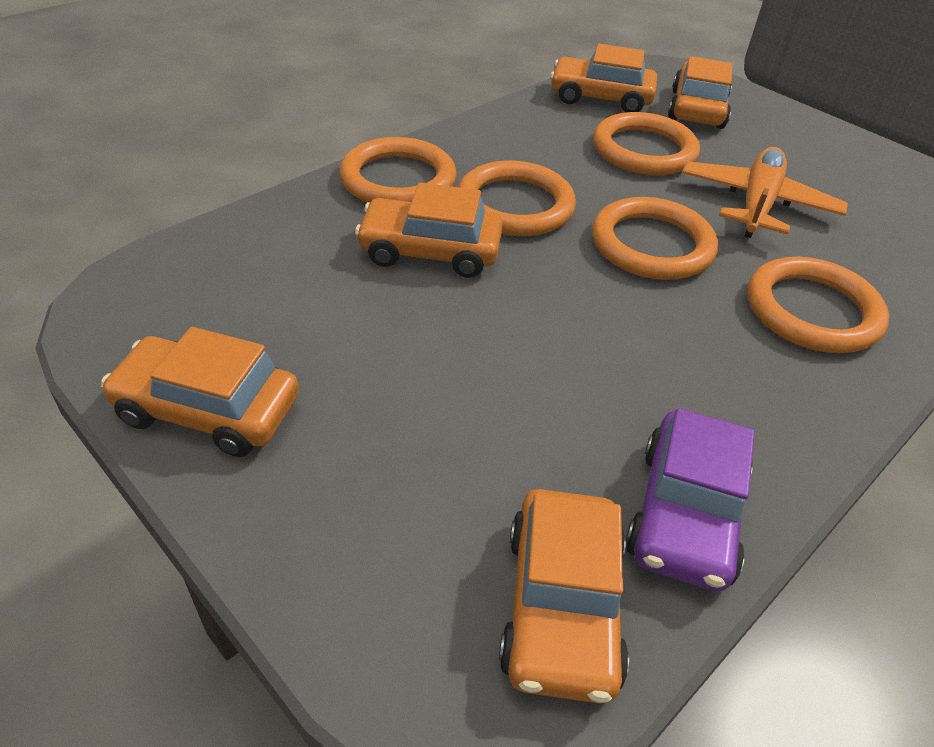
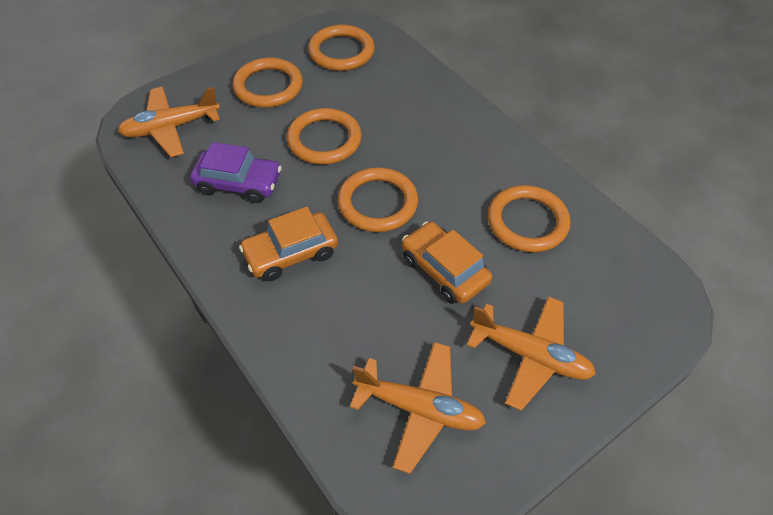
orange car: 5 -> 2
orange plane: 1 -> 3

